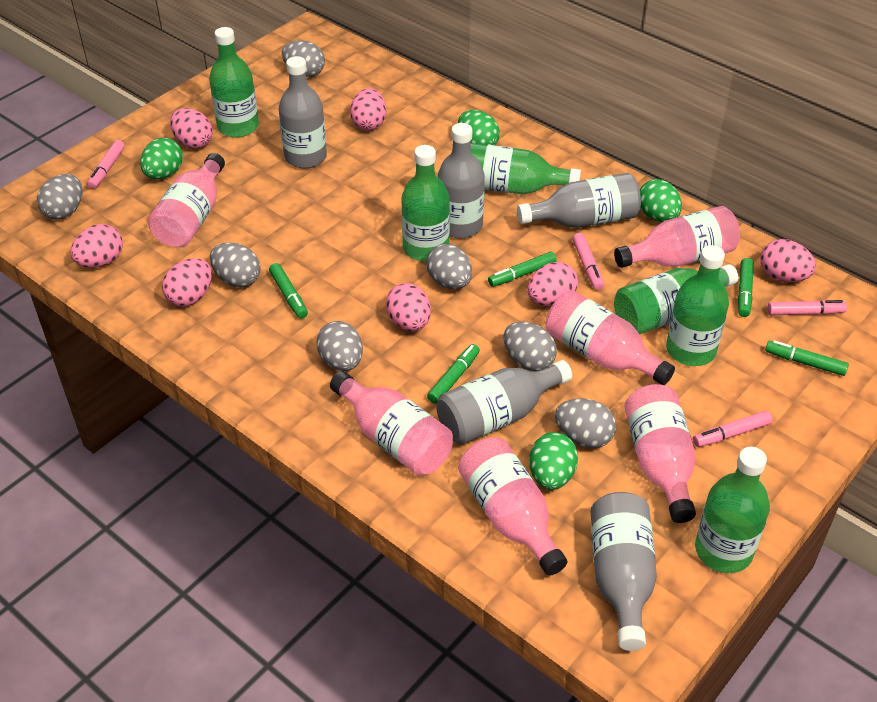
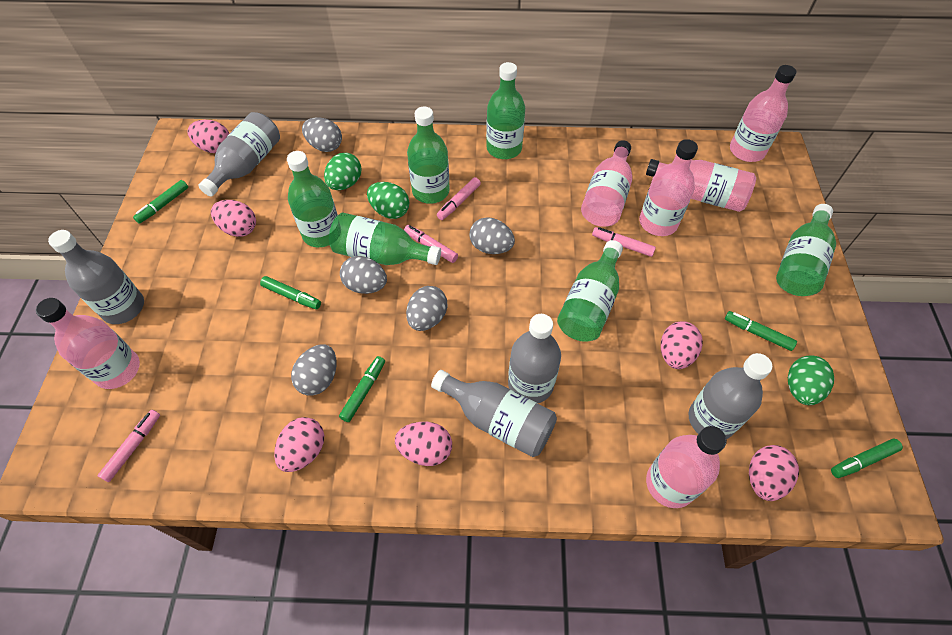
green egg: 4 -> 3
grey egg: 7 -> 5
pink egg: 7 -> 6

